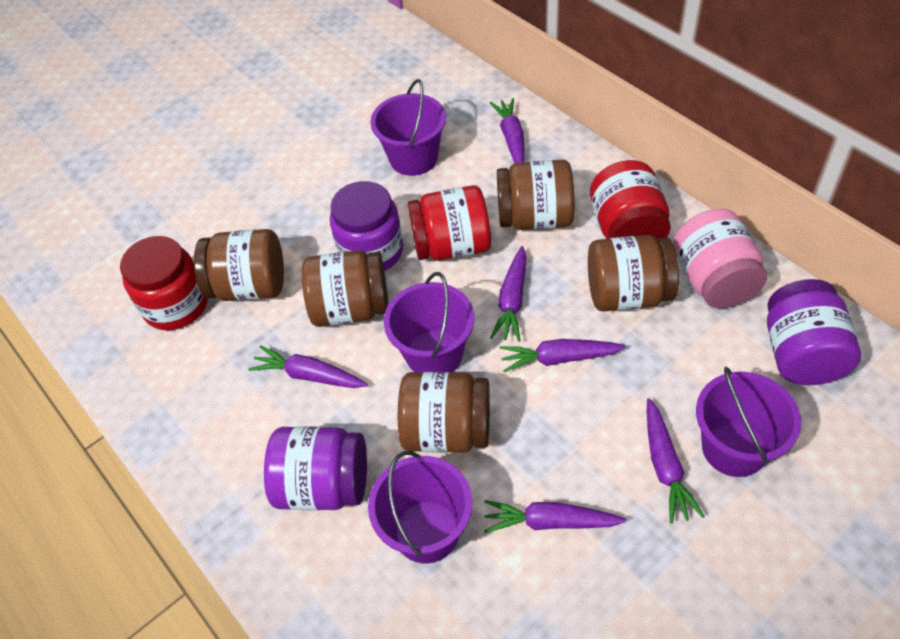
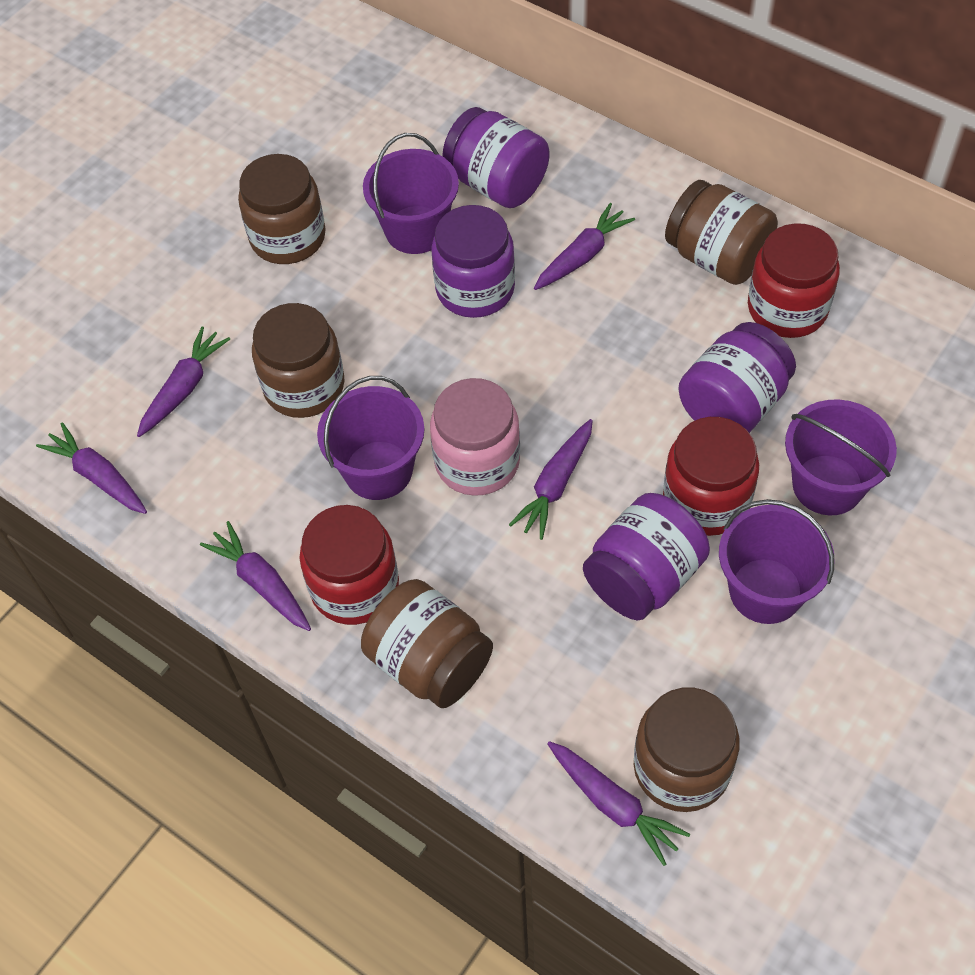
purple jar: 3 -> 4

